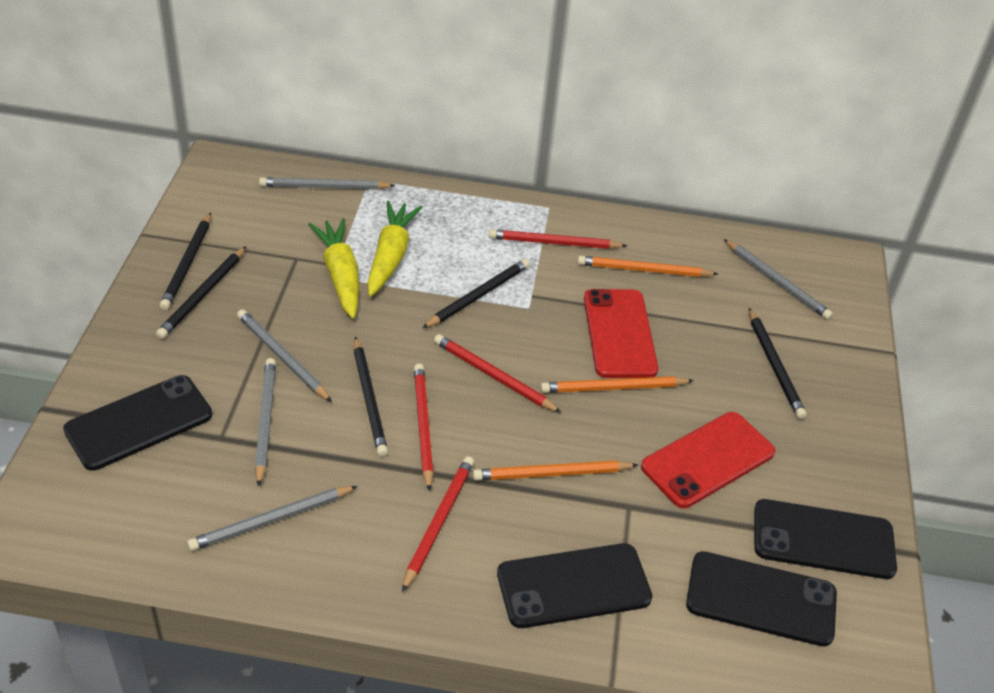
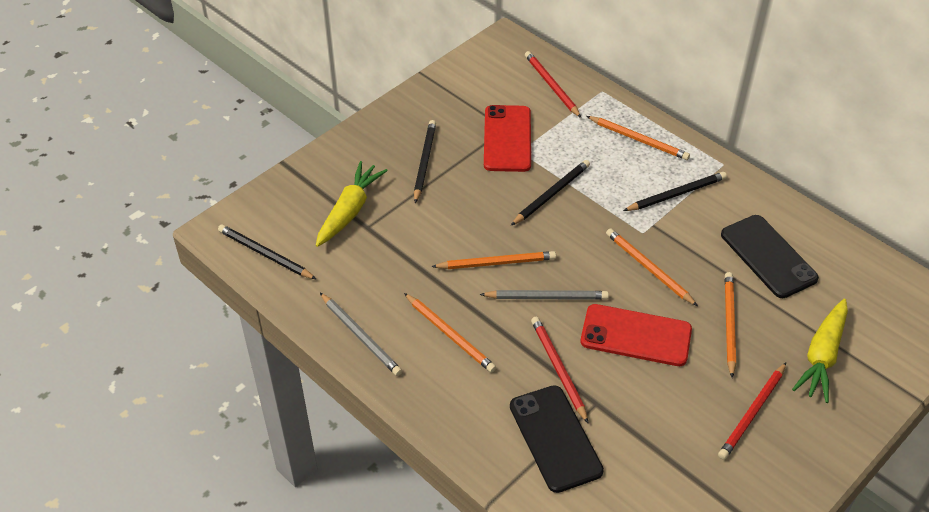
black pencil: 5 -> 4
black phone: 4 -> 2
grey pencil: 5 -> 2
orange pencil: 3 -> 5
red pencil: 4 -> 3

